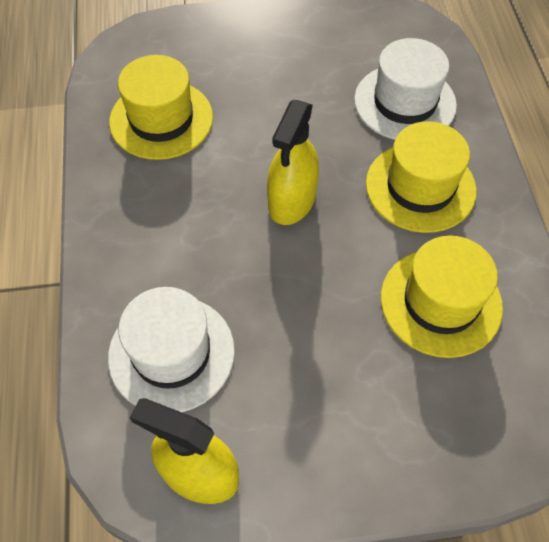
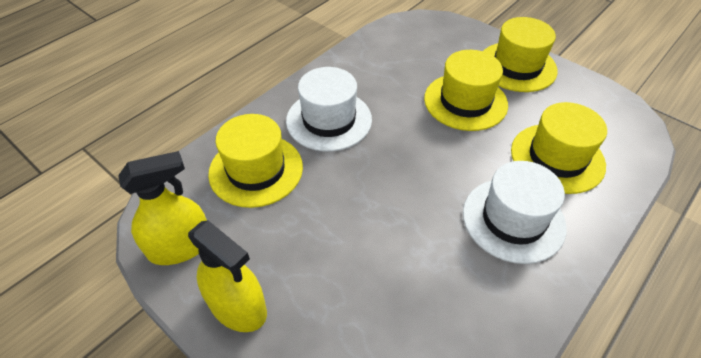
yellow hat: 3 -> 4

